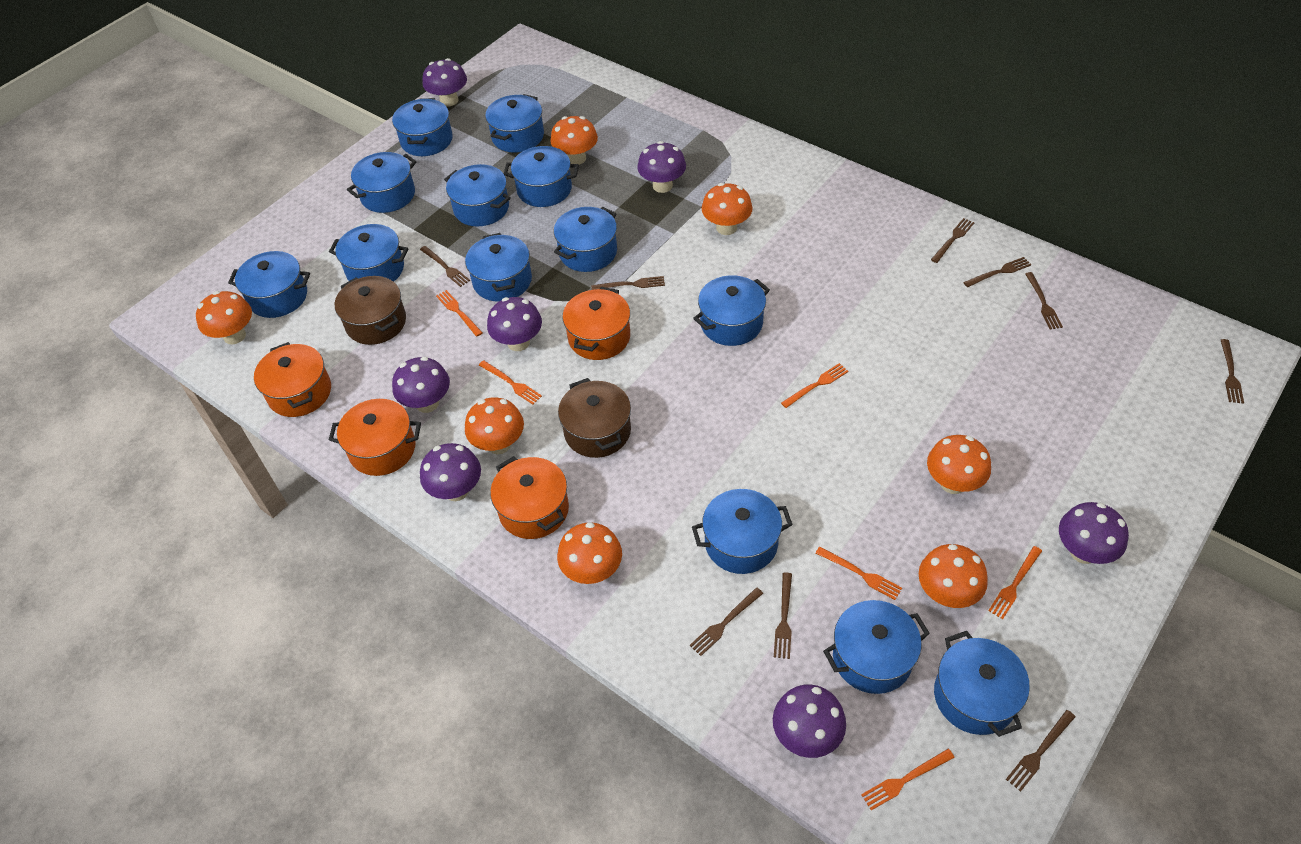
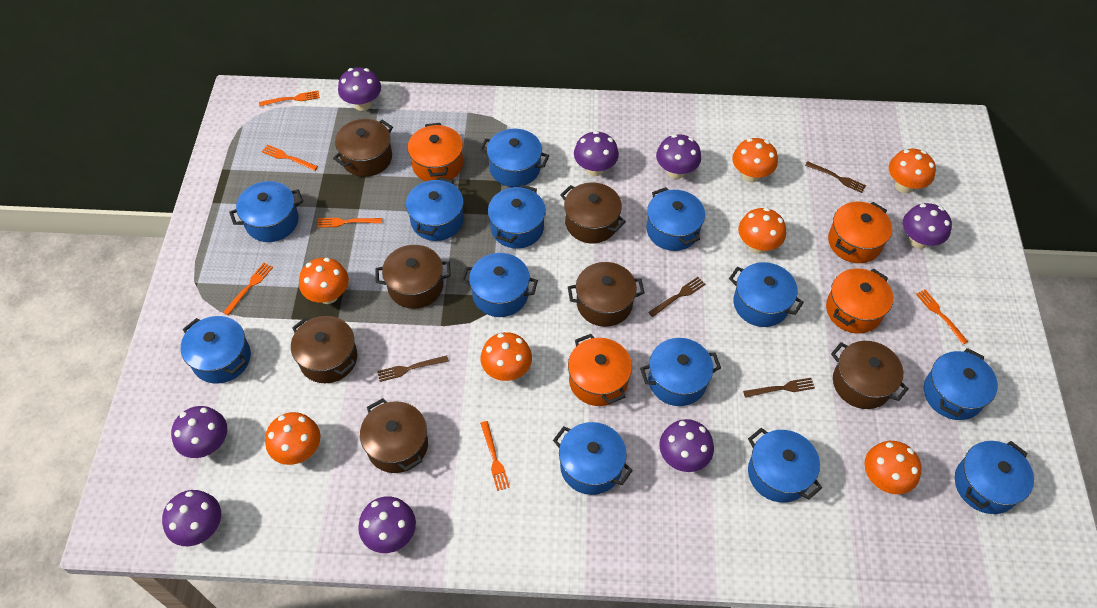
brown fork: 9 -> 4
brown pot: 2 -> 7
purple mushroom: 7 -> 8

